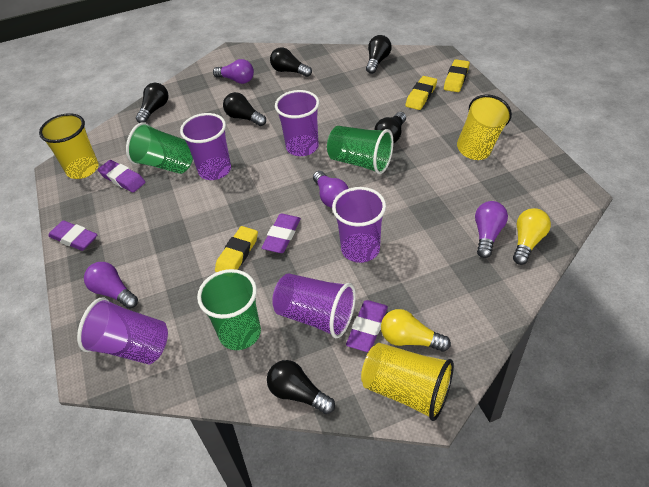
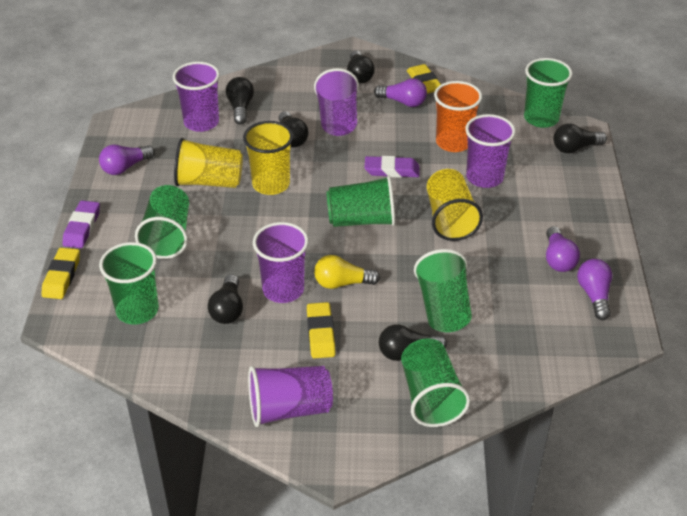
green cup: 3 -> 6
orange cup: 0 -> 1
purple eraser: 4 -> 2
yellow light bulb: 2 -> 1

